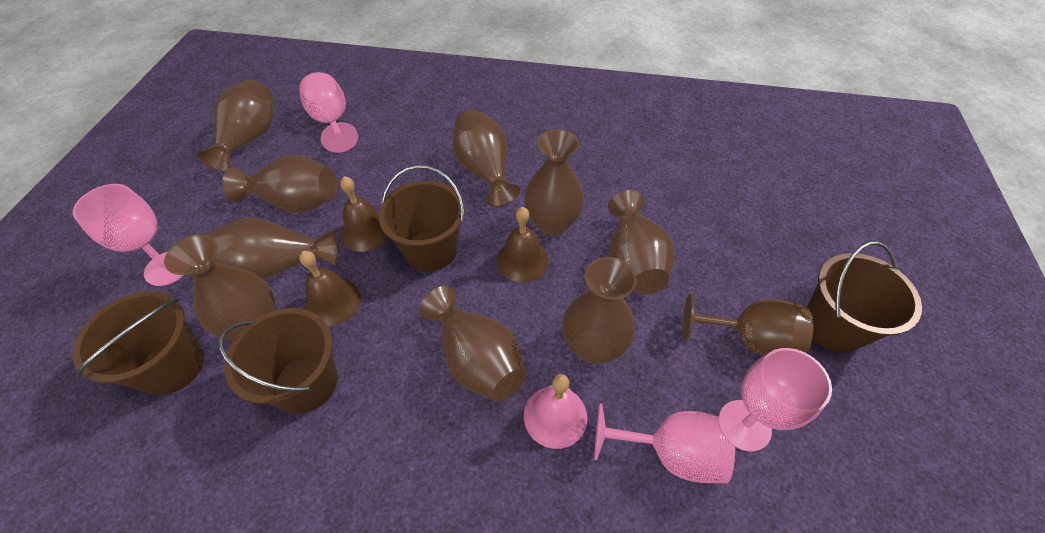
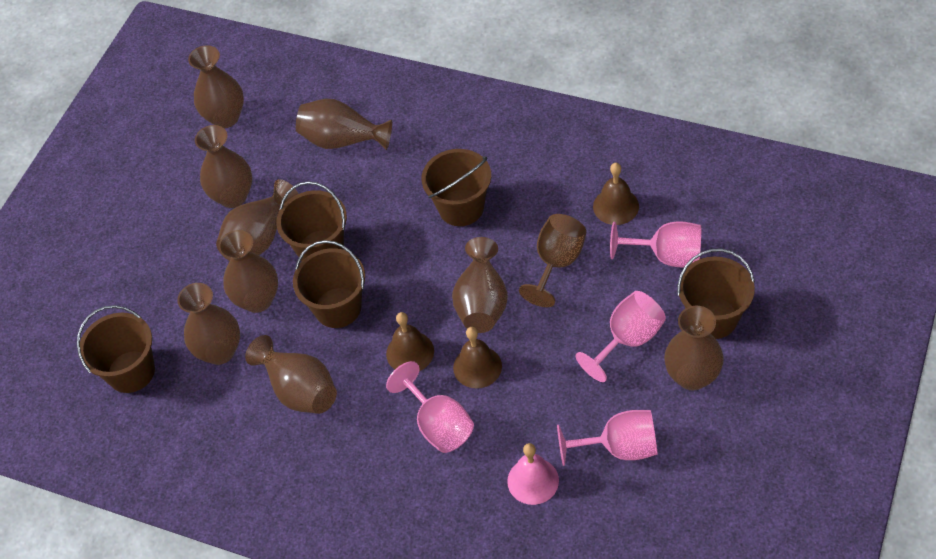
brown bucket: 4 -> 5

